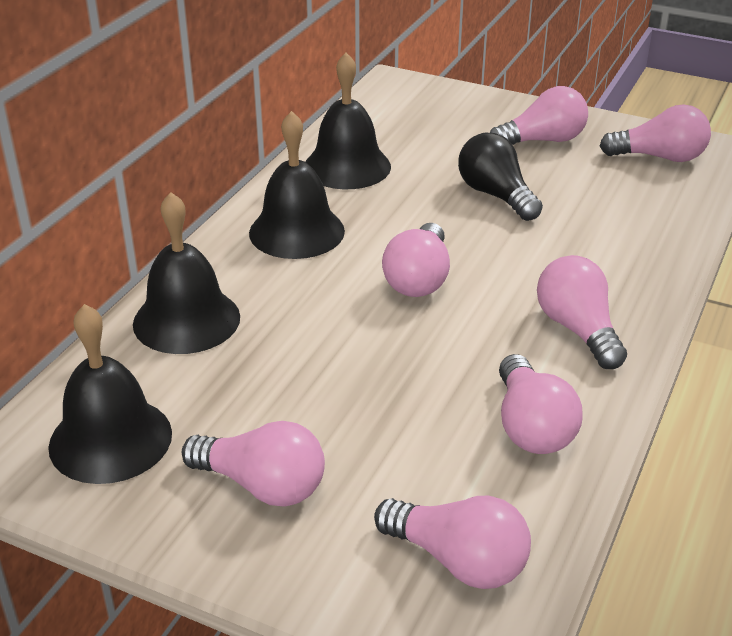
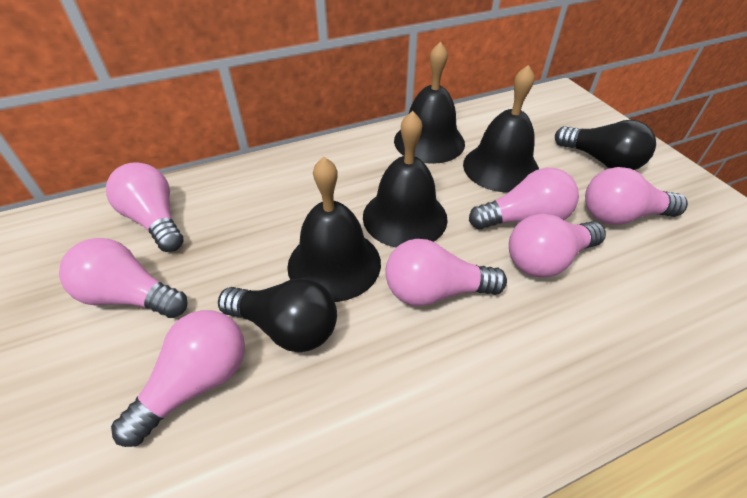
black light bulb: 1 -> 2

